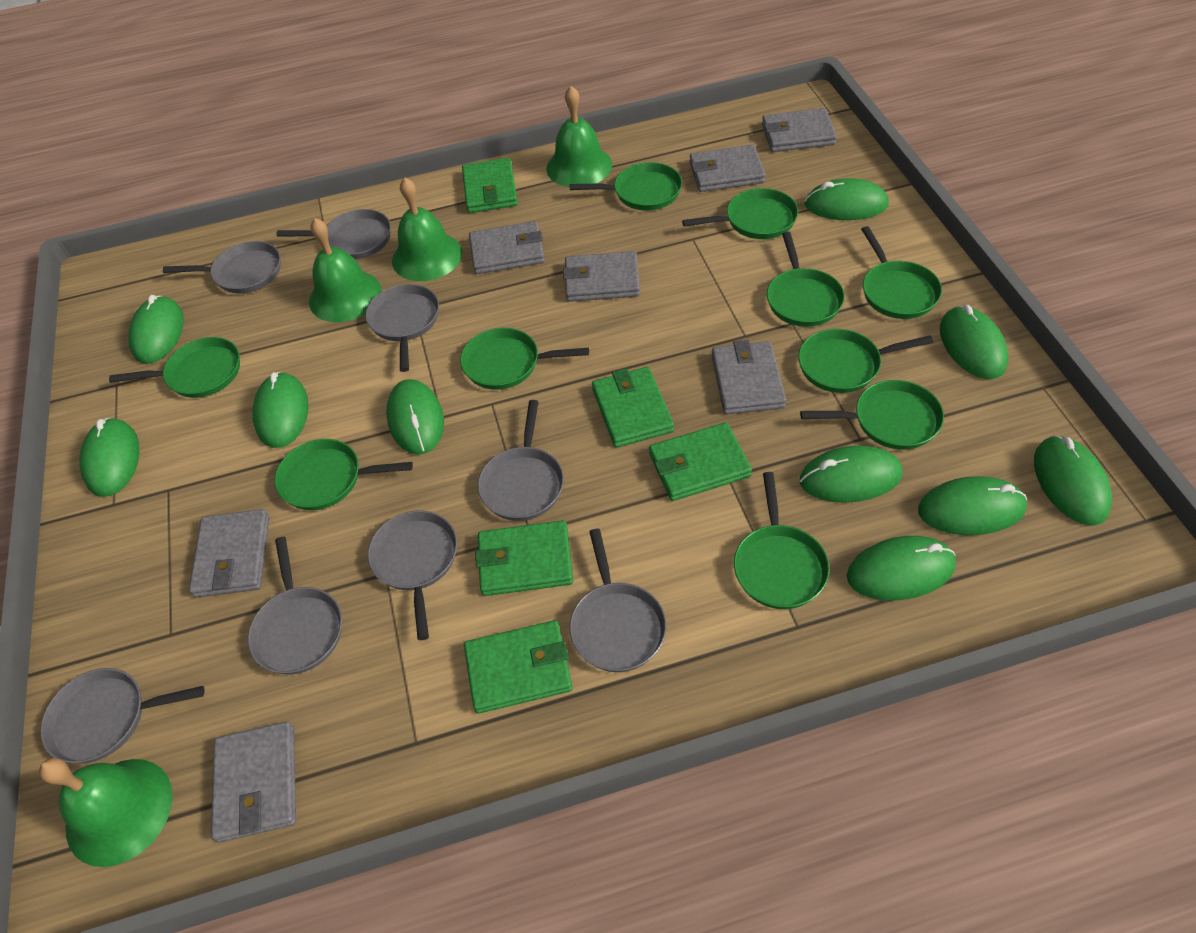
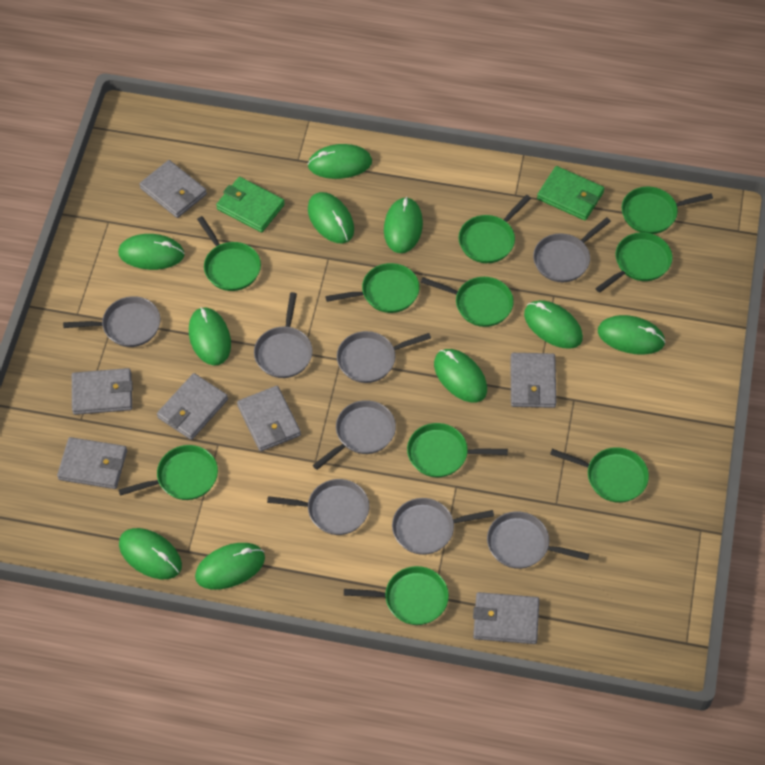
green bell: 4 -> 0
green wallet: 5 -> 2

